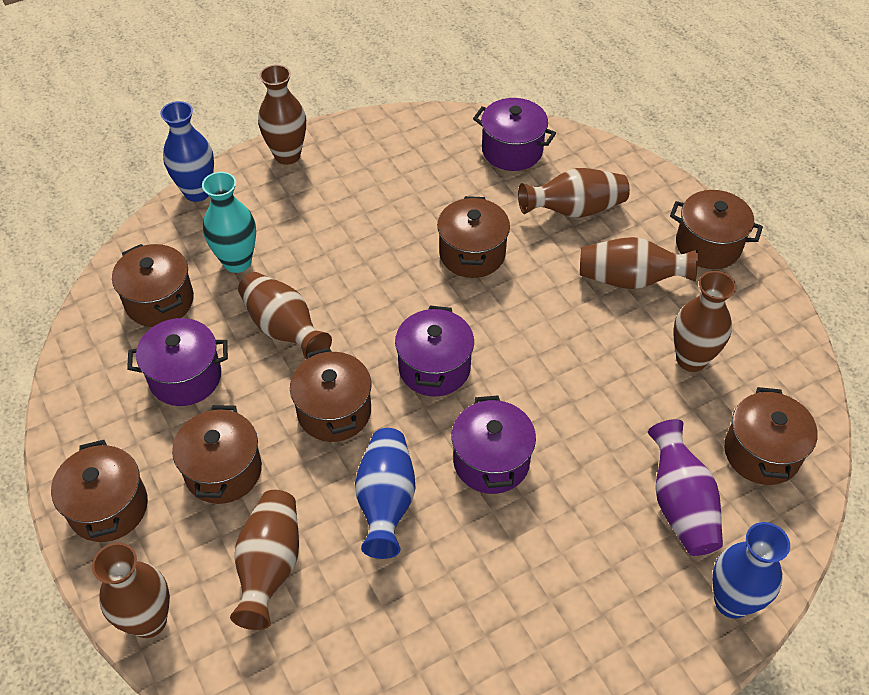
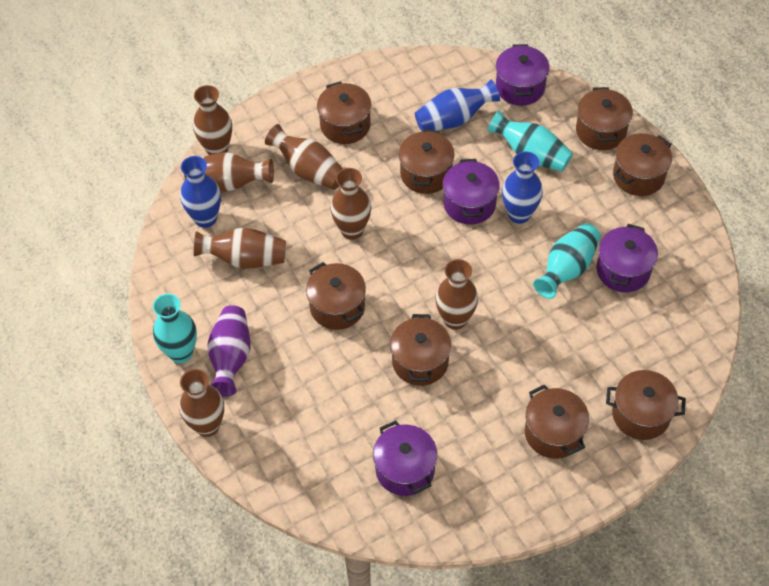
brown pot: 7 -> 8
turquoise vase: 1 -> 3

